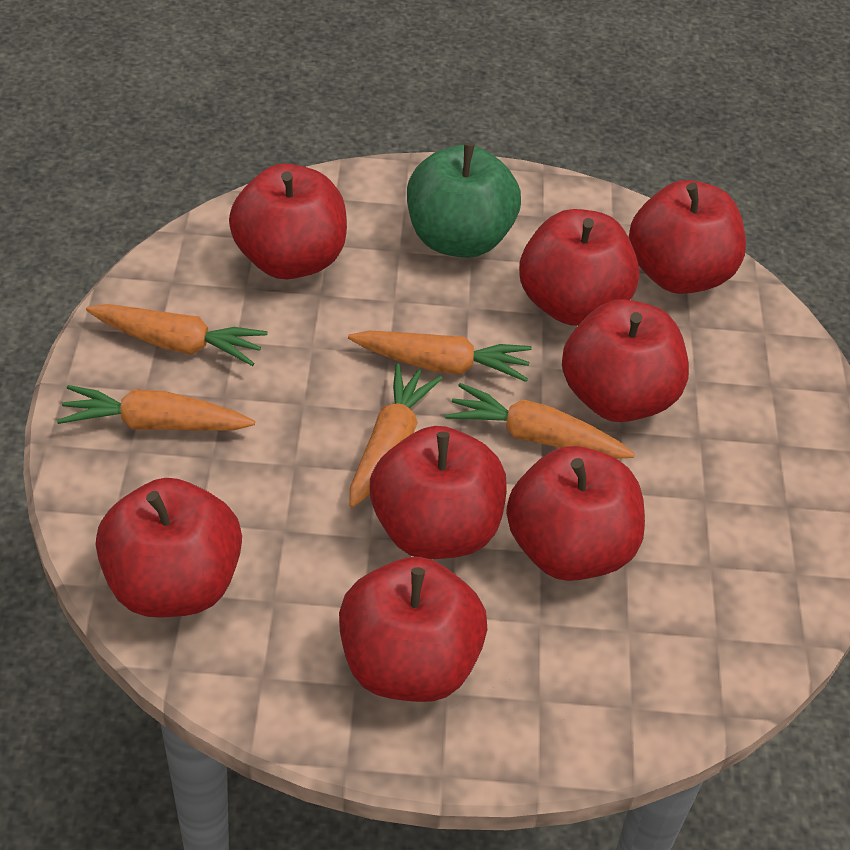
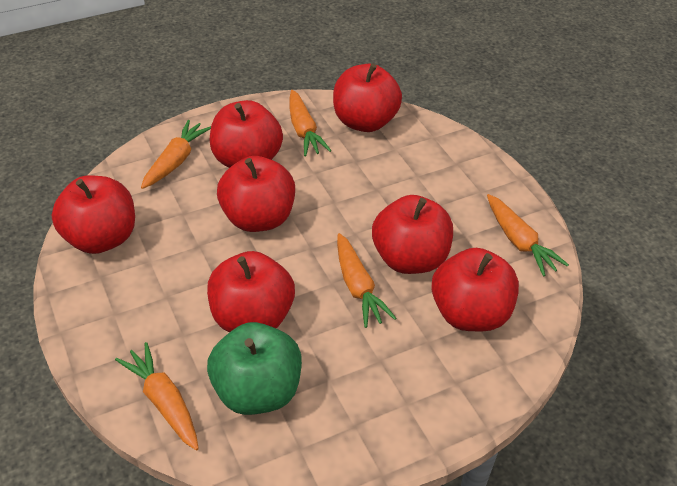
red apple: 8 -> 7

